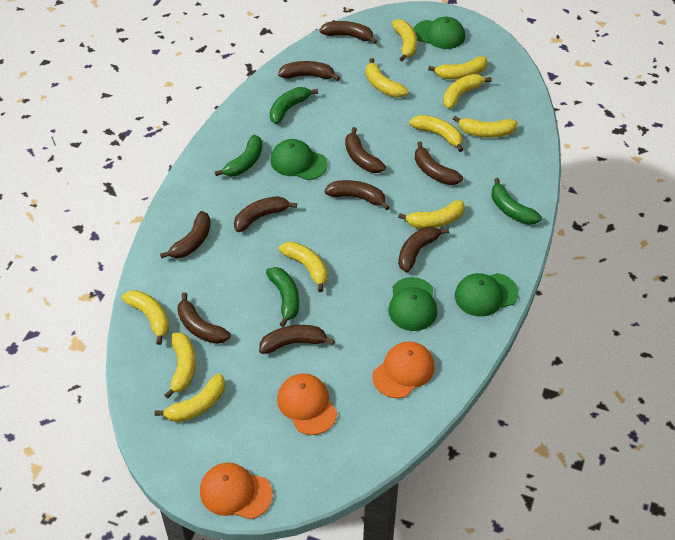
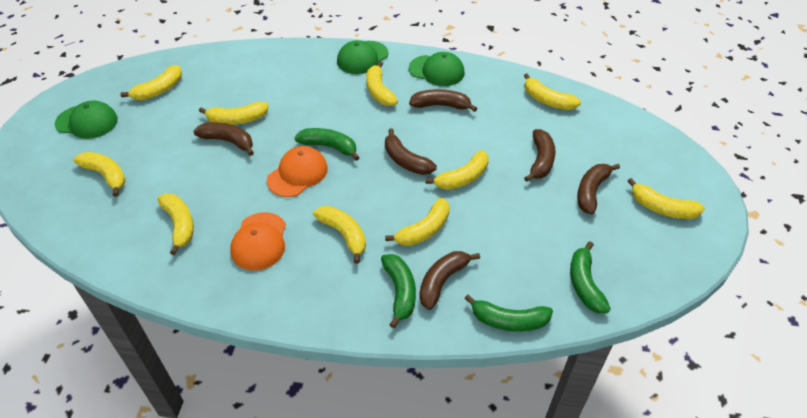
brown banana: 10 -> 6
green cap: 4 -> 3
orange cap: 3 -> 2
yellow banana: 11 -> 10

